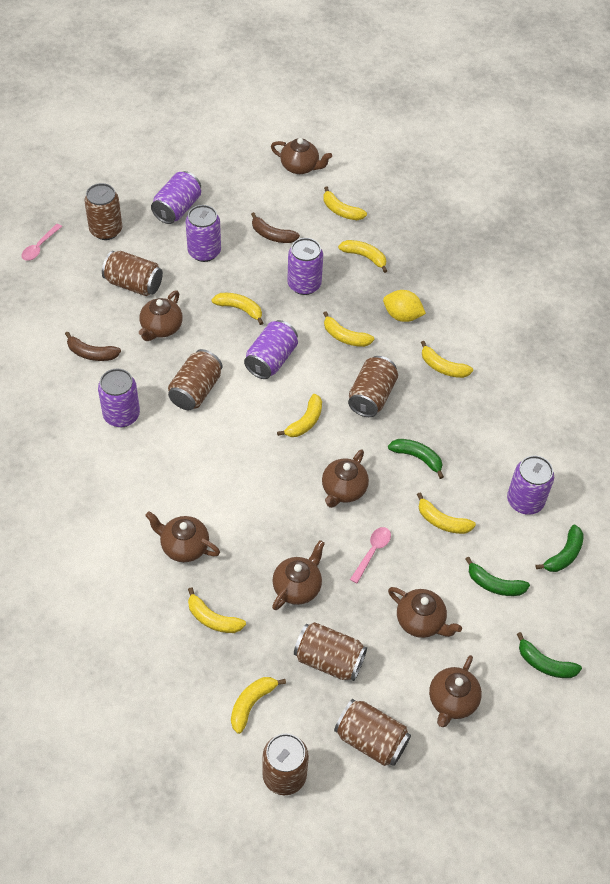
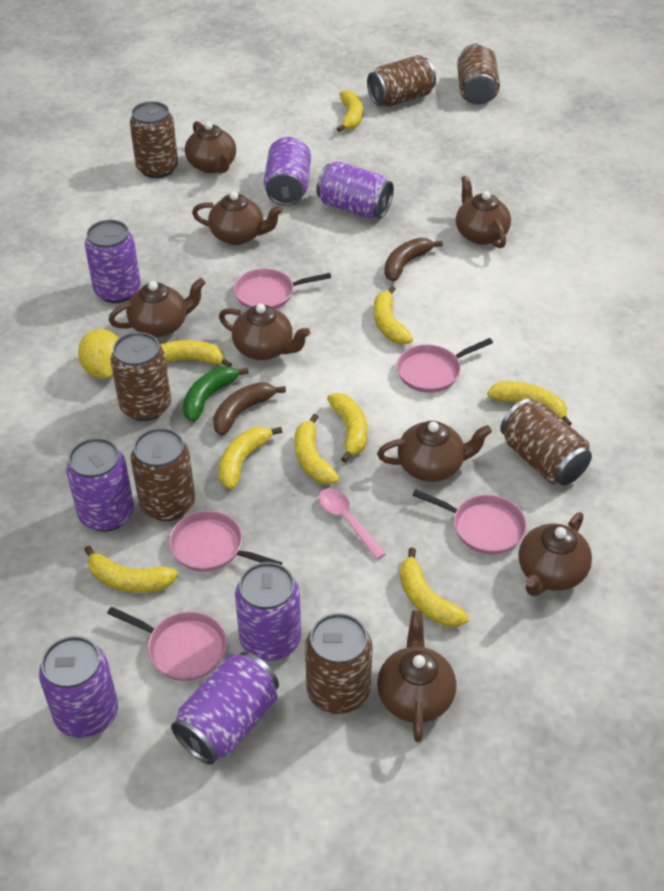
brown teapot: 7 -> 8
green banana: 4 -> 1
pink pan: 0 -> 5
pink spoon: 2 -> 1
purple can: 6 -> 7

